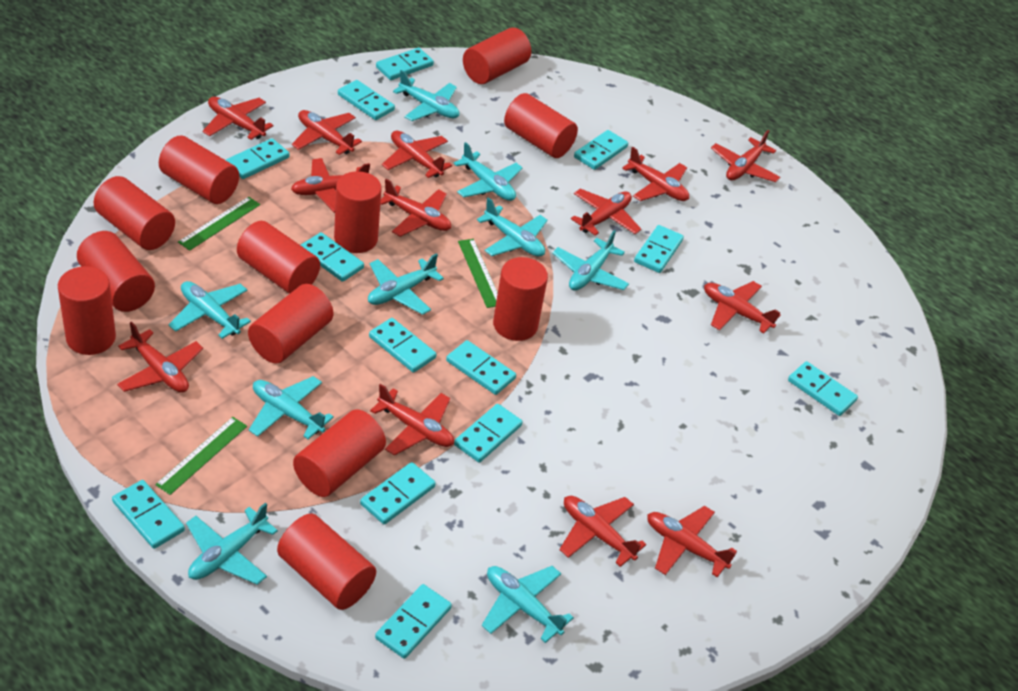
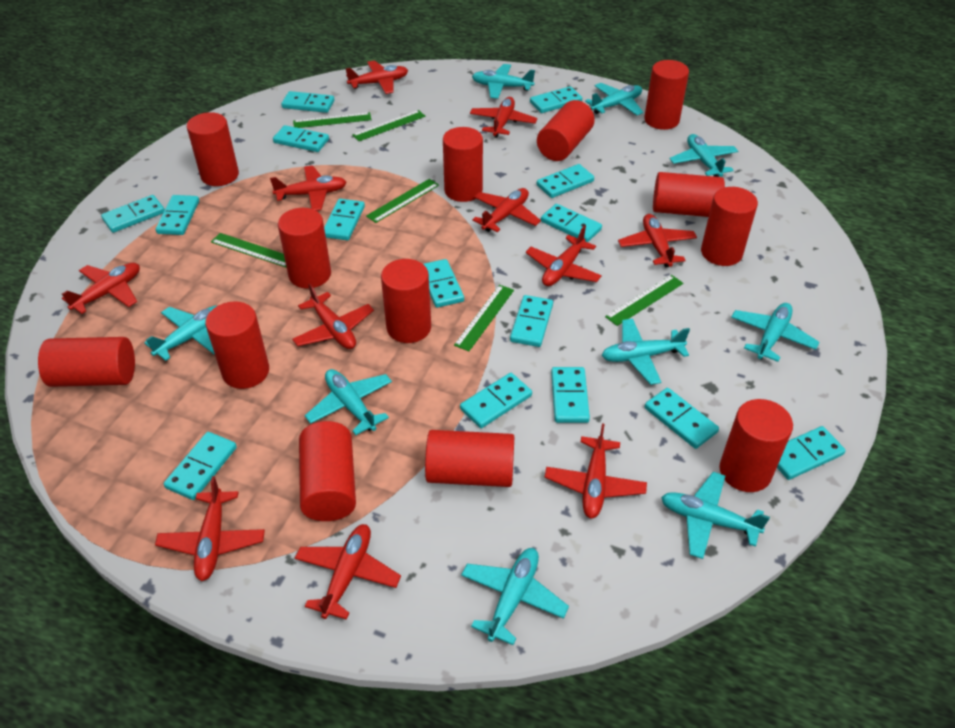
green ruler: 3 -> 6
red cylinder: 12 -> 13
red plane: 13 -> 11
turquoise domino: 13 -> 15

